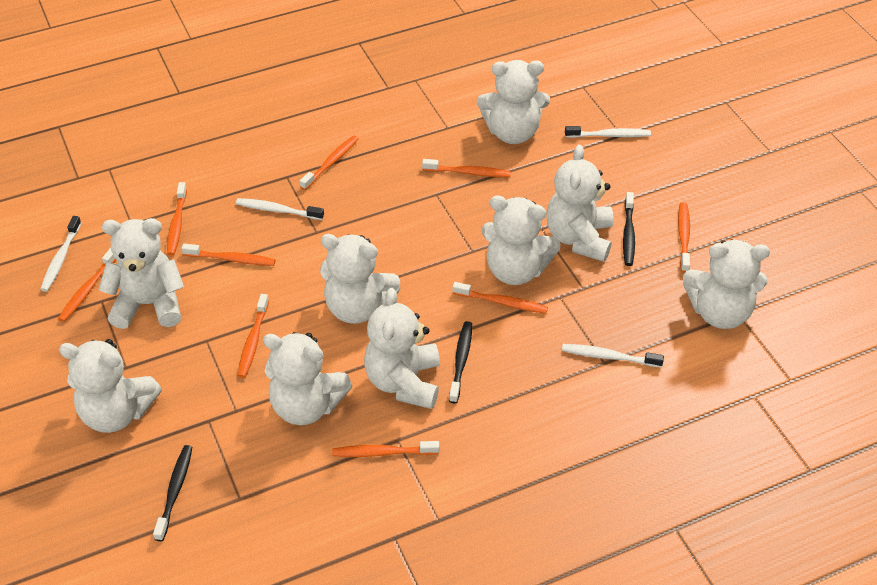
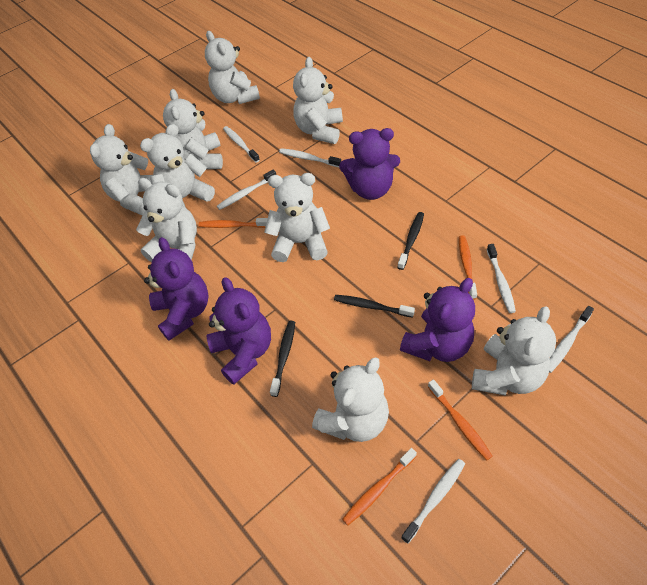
orange toothbrush: 9 -> 4
purple teddy bear: 0 -> 4
white toothbrush: 4 -> 6

